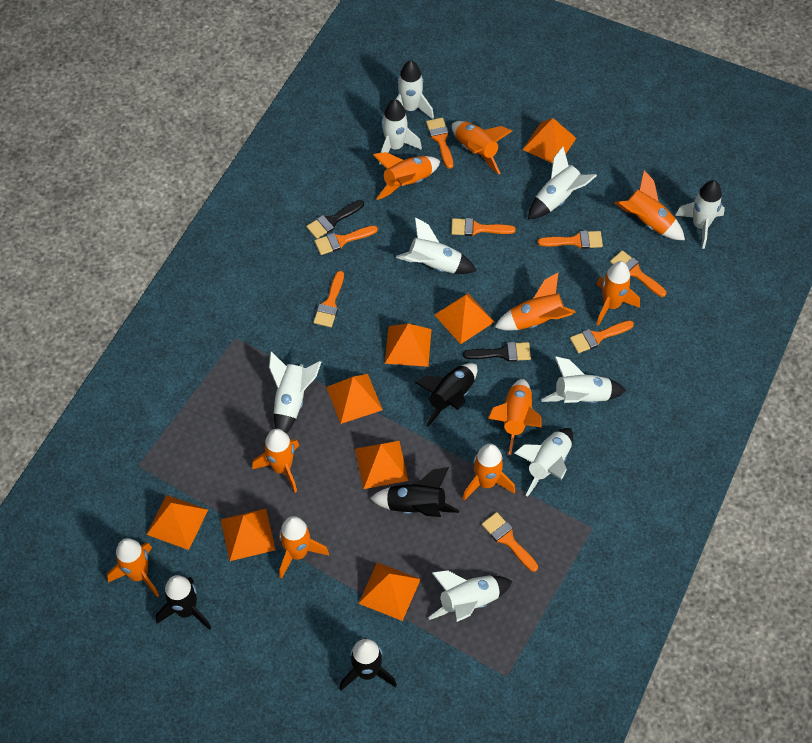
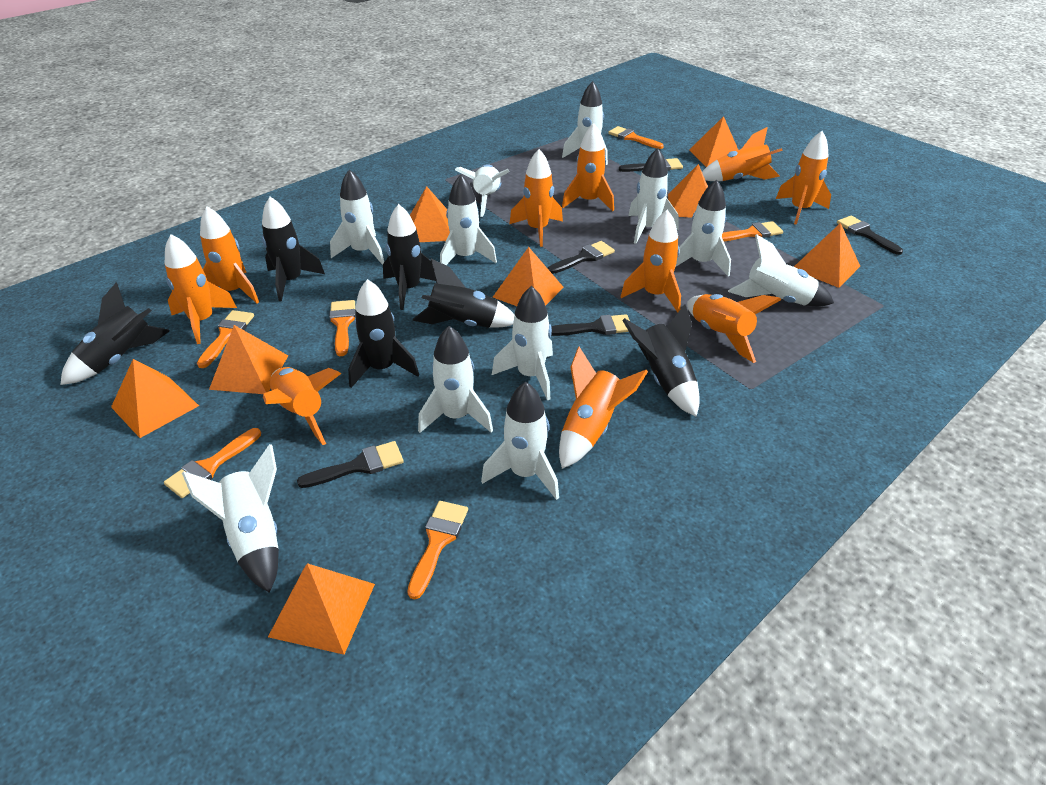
black brush: 2 -> 5
black rocket: 4 -> 6
orange brush: 8 -> 6
white rocket: 9 -> 11

